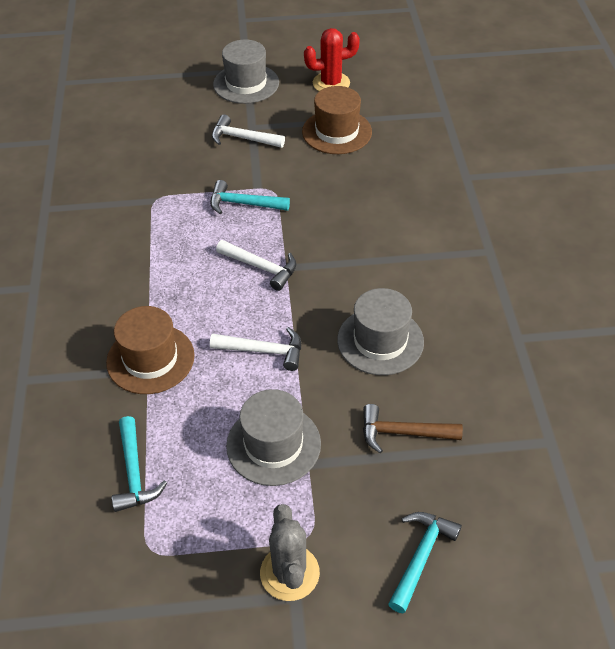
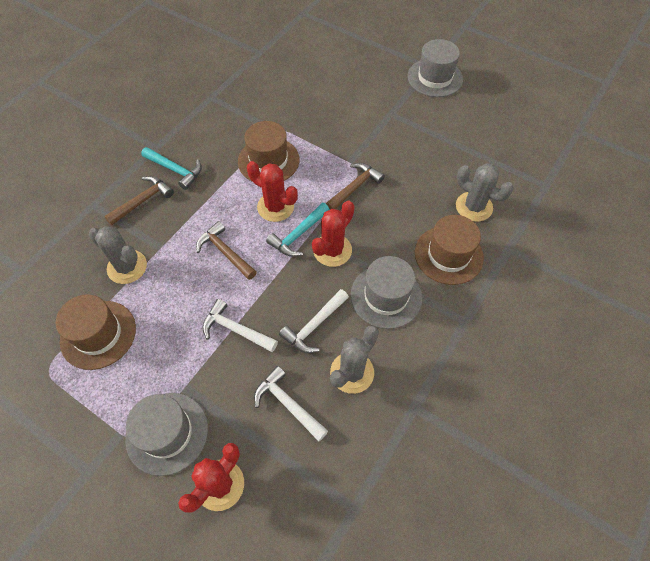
brown hammer: 1 -> 3
brown hat: 2 -> 3
grey cactus: 1 -> 3
red cactus: 1 -> 3
turquoise hammer: 3 -> 2

